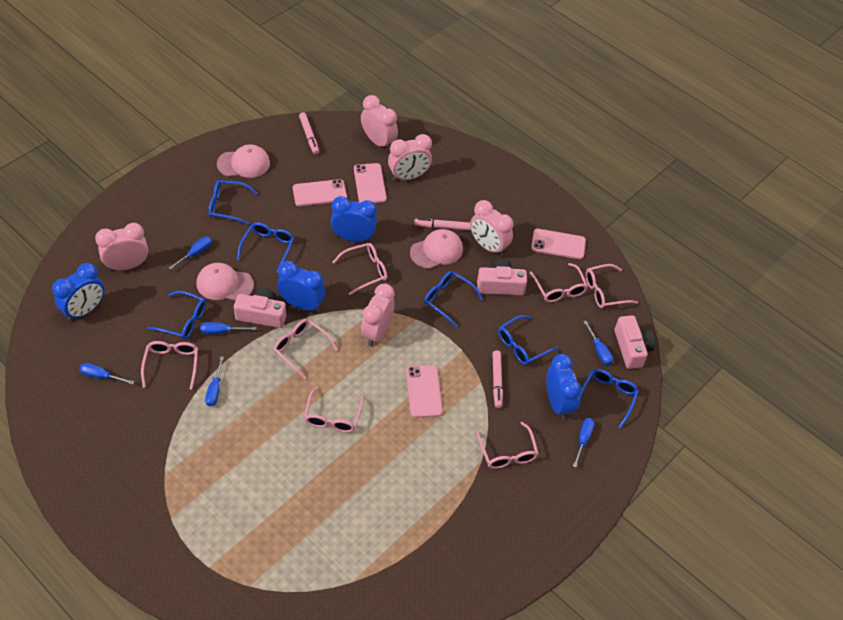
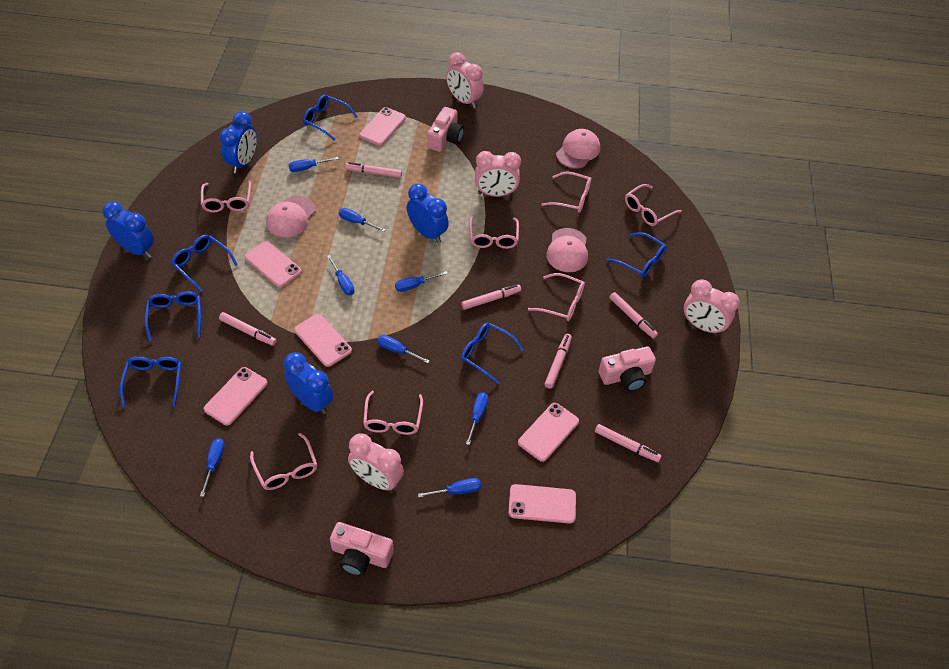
blue screwdriver: 6 -> 8
pink clock: 5 -> 4
pink marker: 3 -> 6
pink phone: 4 -> 6

